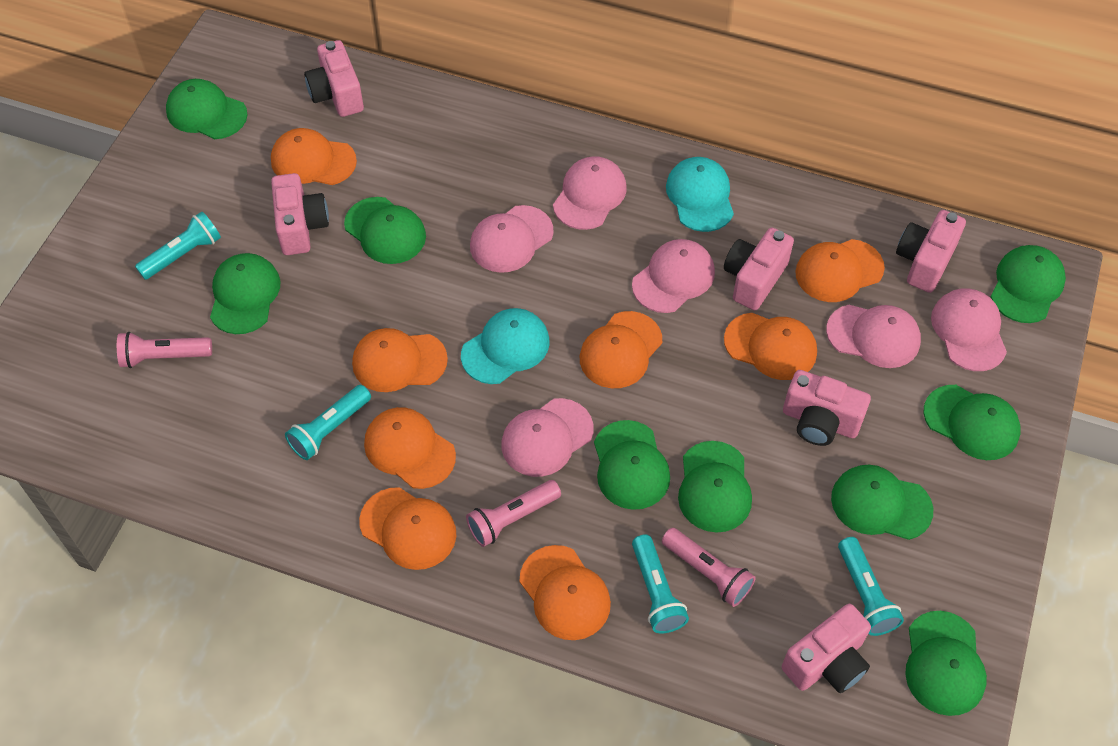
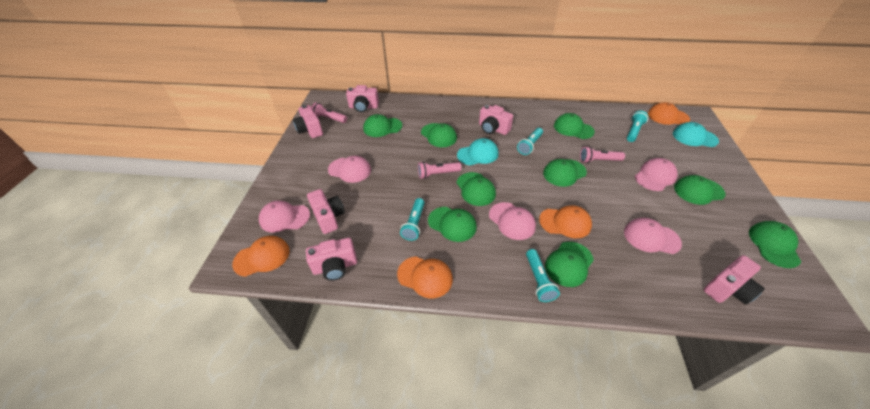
orange cap: 8 -> 4
pink cap: 6 -> 5

